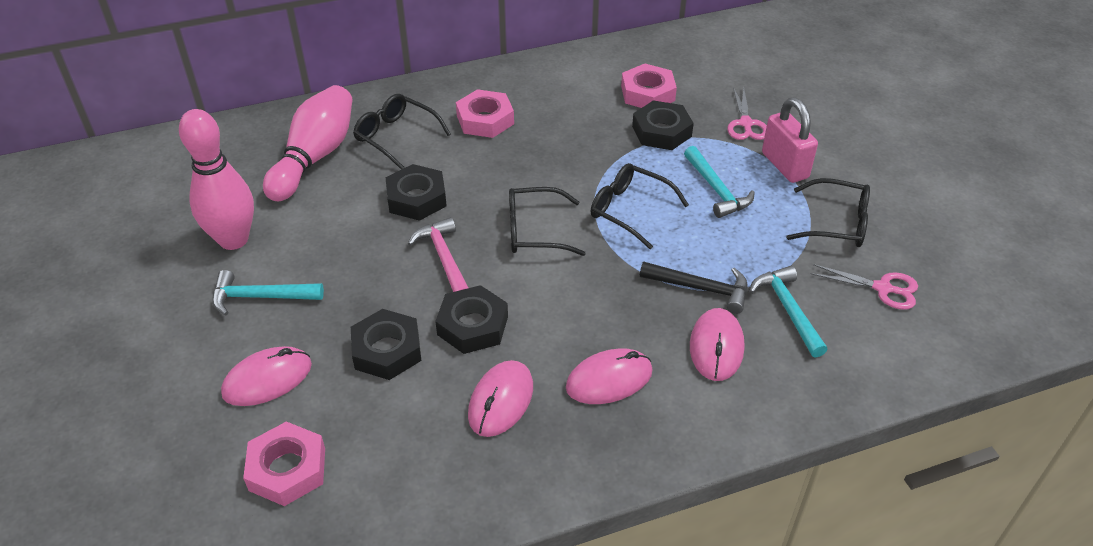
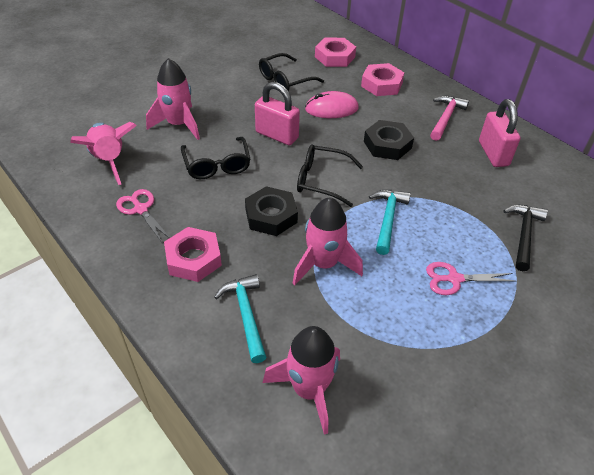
black glasses: 4 -> 3
black nut: 4 -> 2
pink bowling pin: 2 -> 0
pink mouse: 4 -> 1
pink padlock: 1 -> 2
pink rocket: 0 -> 4
turquoise hammer: 3 -> 2

